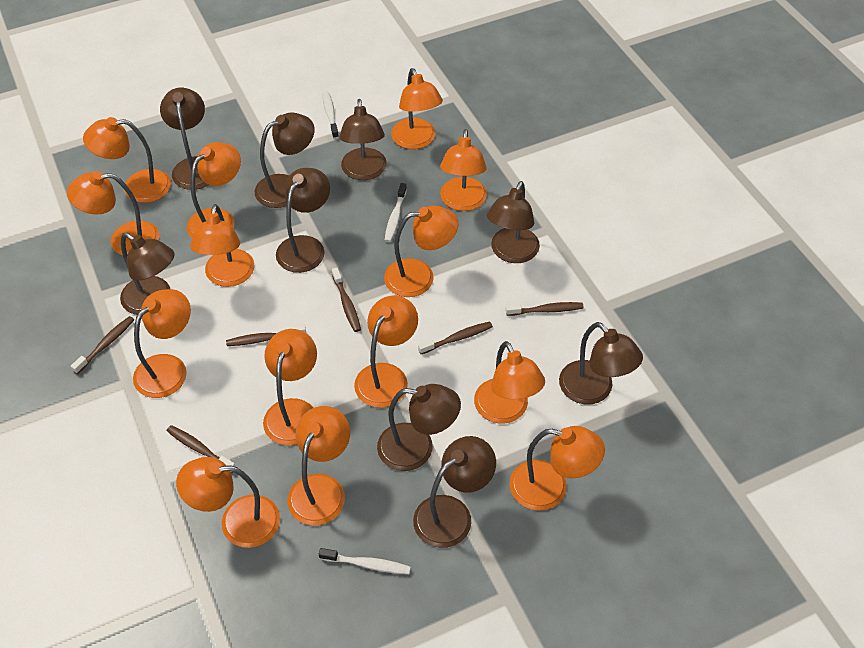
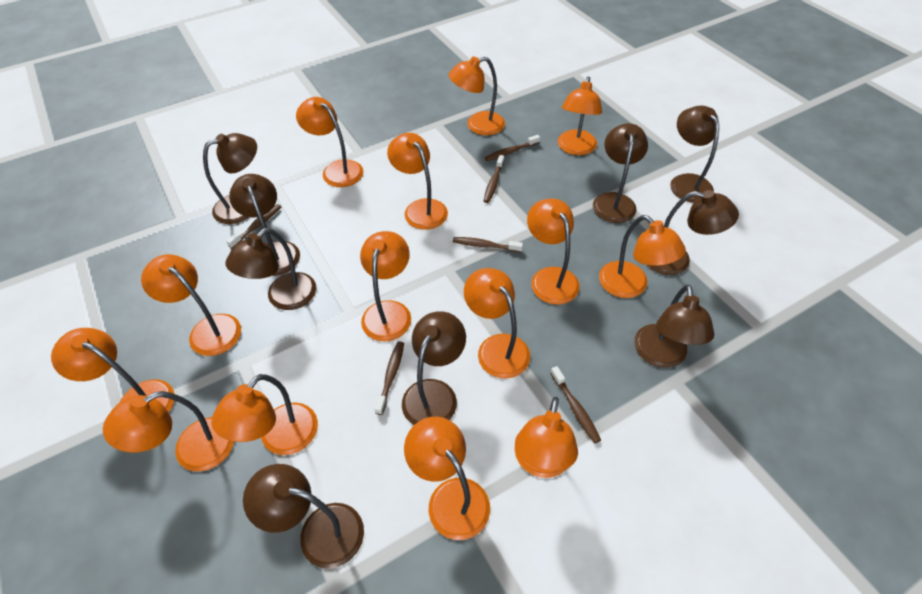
white toothbrush: 3 -> 0

